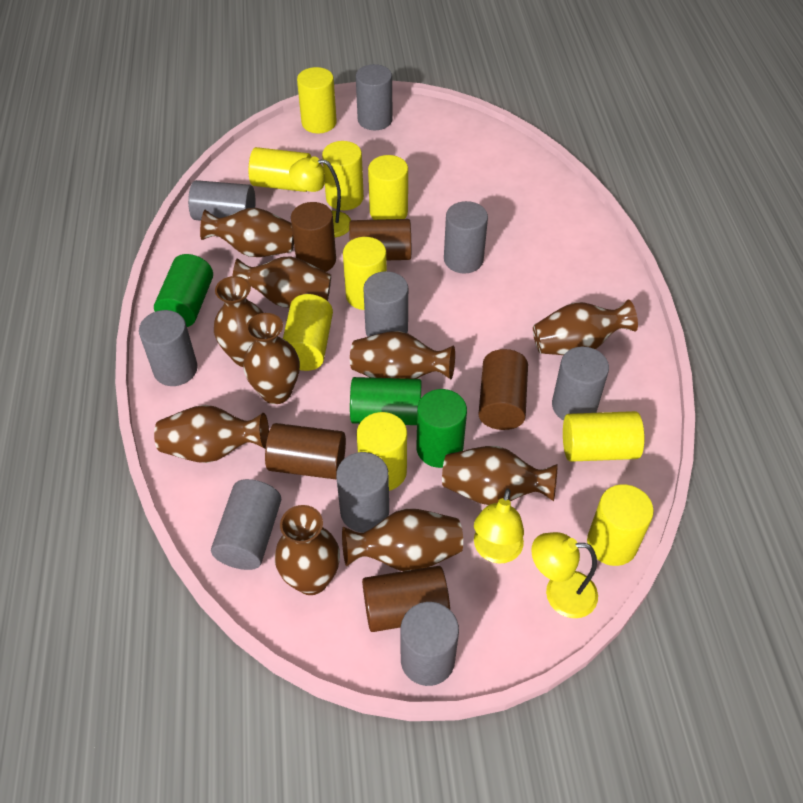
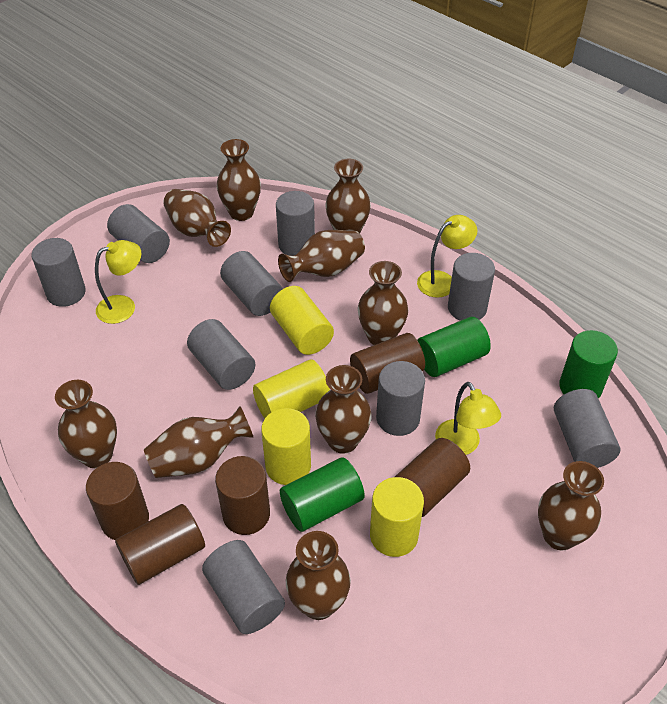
yellow cylinder: 9 -> 4

